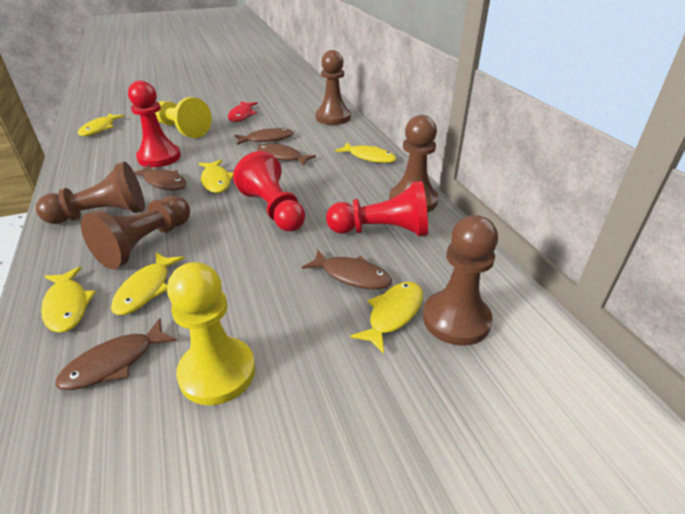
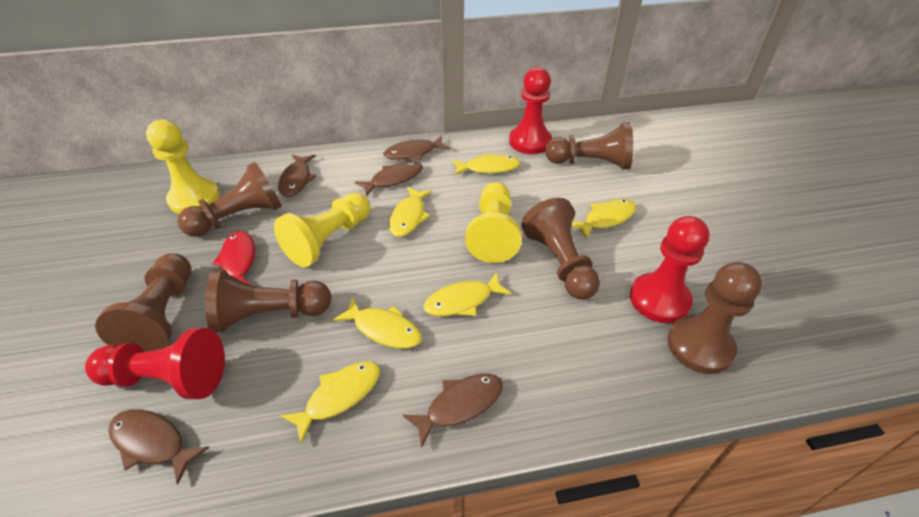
brown pawn: 5 -> 6
yellow pawn: 2 -> 3

